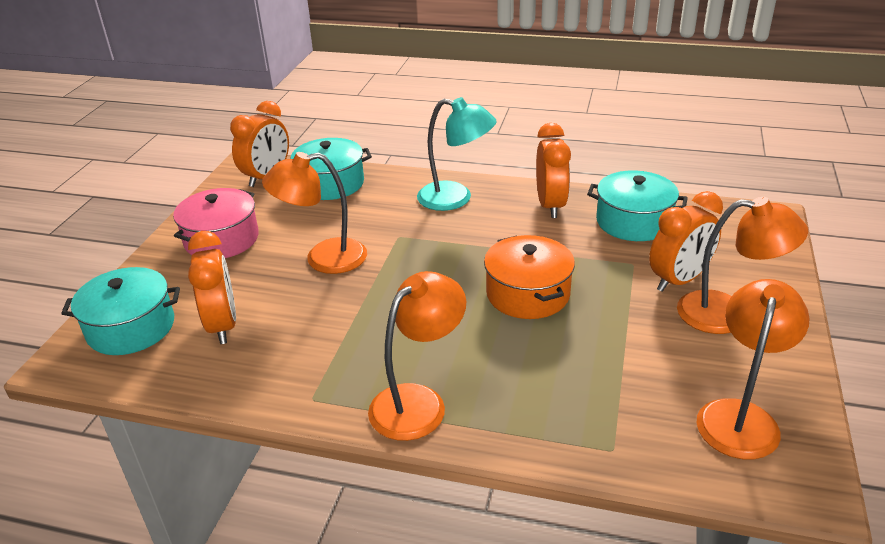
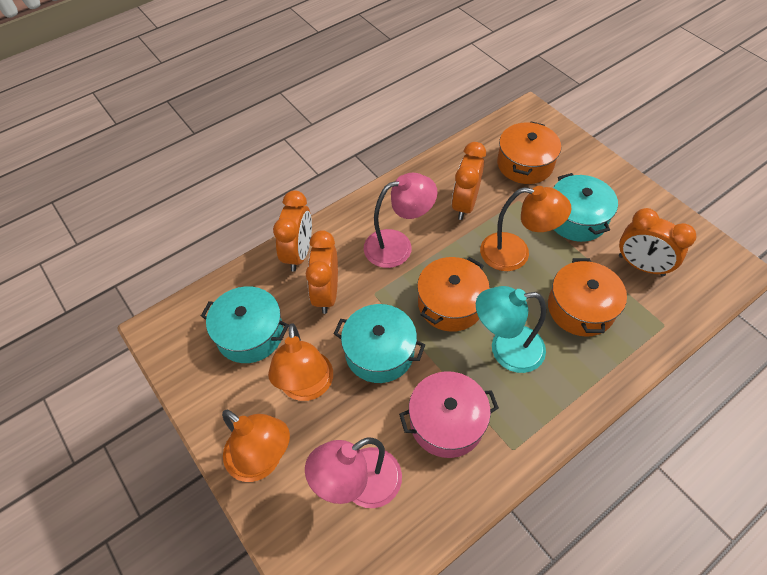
orange lamp: 4 -> 3
orange pot: 1 -> 3
pink lamp: 0 -> 2

